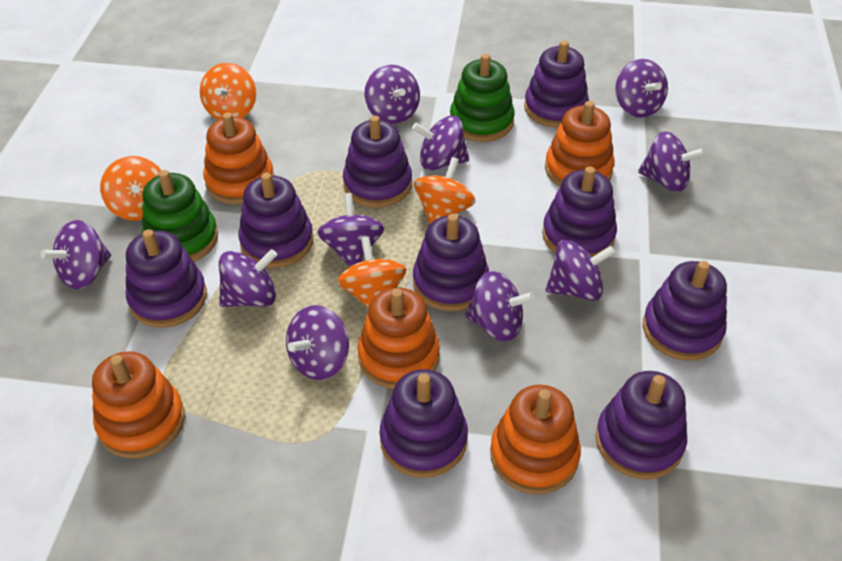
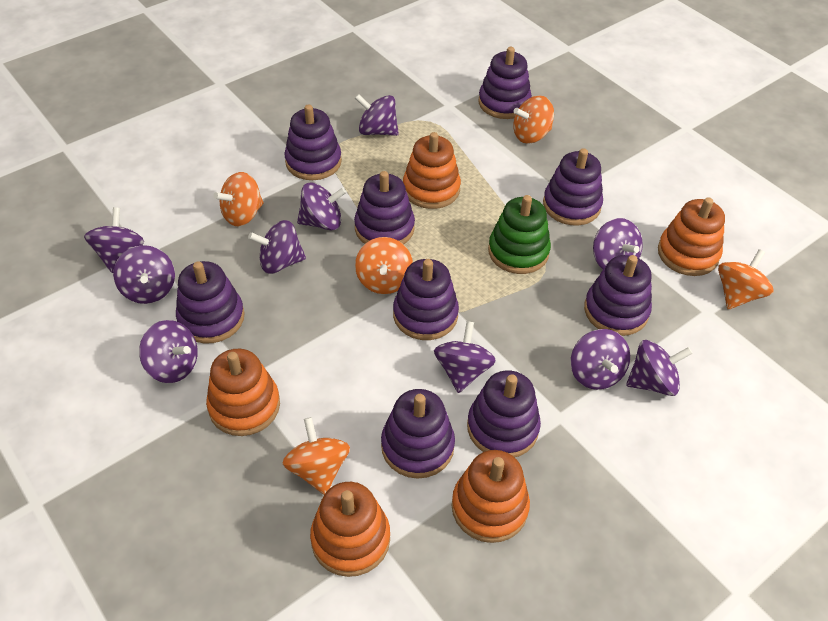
green stacking toy: 2 -> 1
orange spinning top: 4 -> 5

